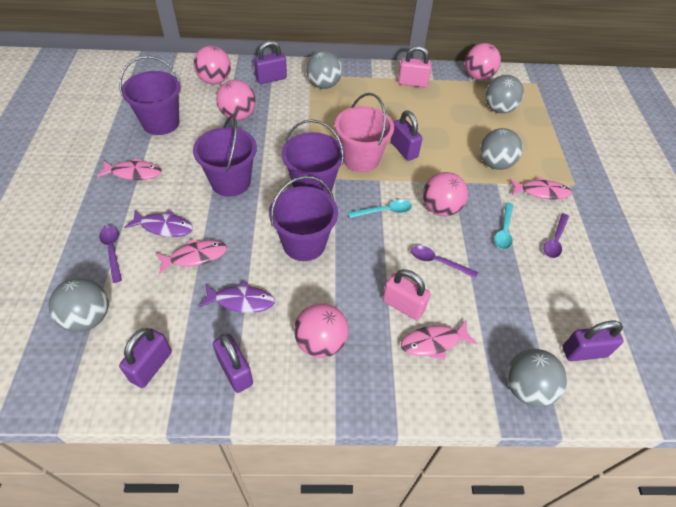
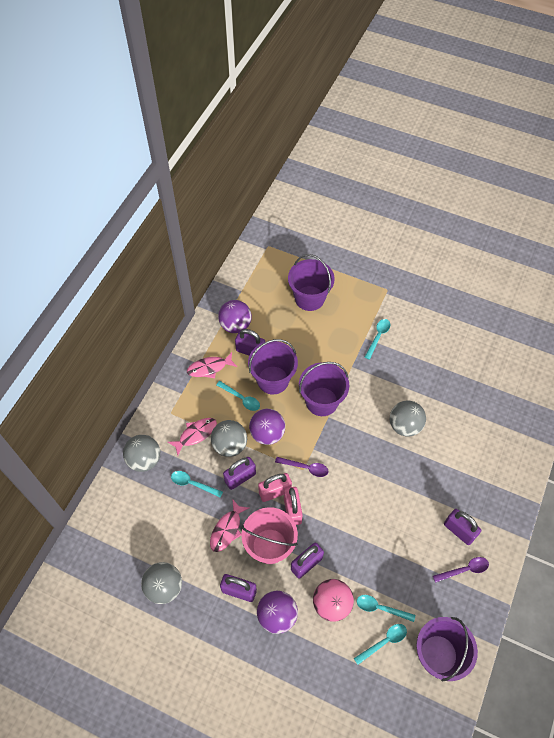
grey ball: 5 -> 4
pink ball: 5 -> 1
pink fish: 4 -> 3
purple ball: 0 -> 3
purple fish: 2 -> 0
purple spoon: 3 -> 2
turquoise spoon: 2 -> 5

